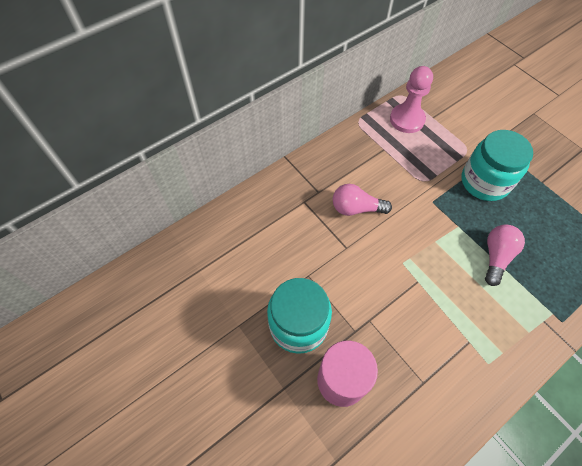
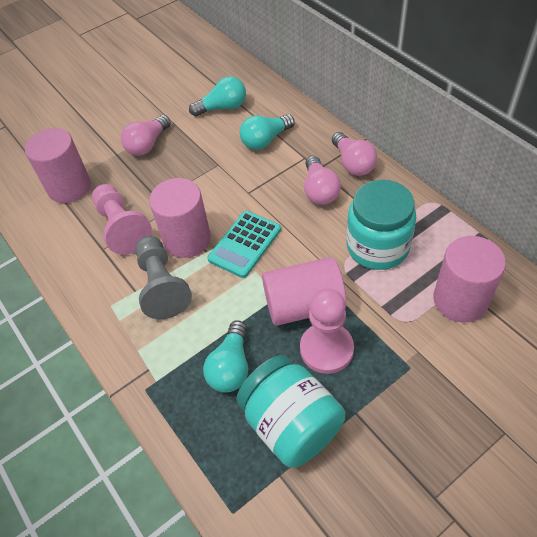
grey pawn: 0 -> 1
pink cylinder: 1 -> 4
pink light bulb: 2 -> 3
pink pawn: 1 -> 2
turquoise calculator: 0 -> 1
turquoise light bulb: 0 -> 3

